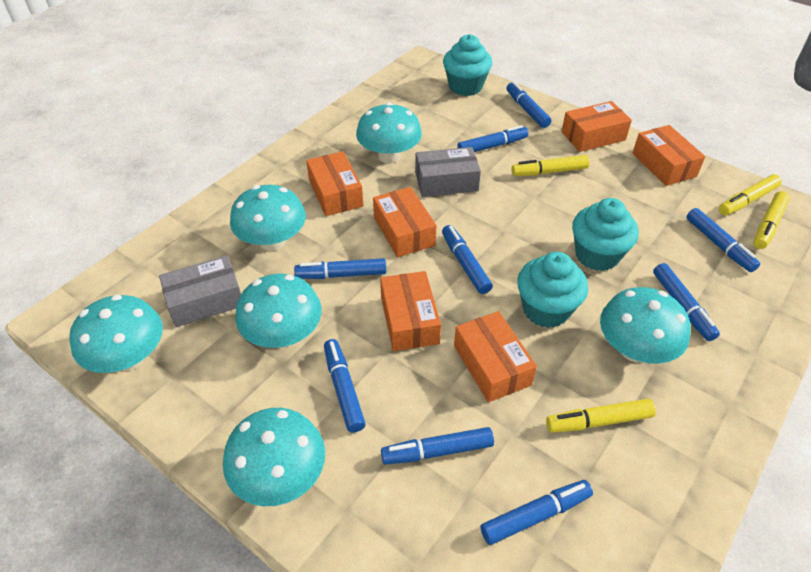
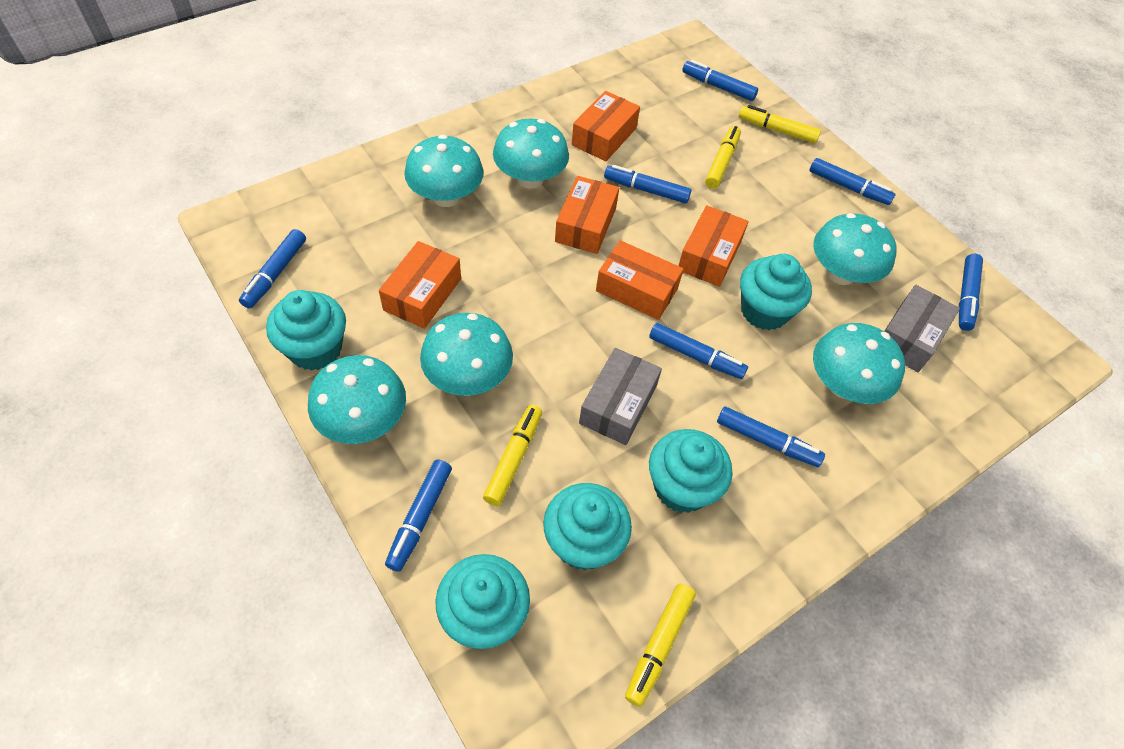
blue marker: 9 -> 8
orange box: 6 -> 5
turquoise cupcake: 3 -> 5

